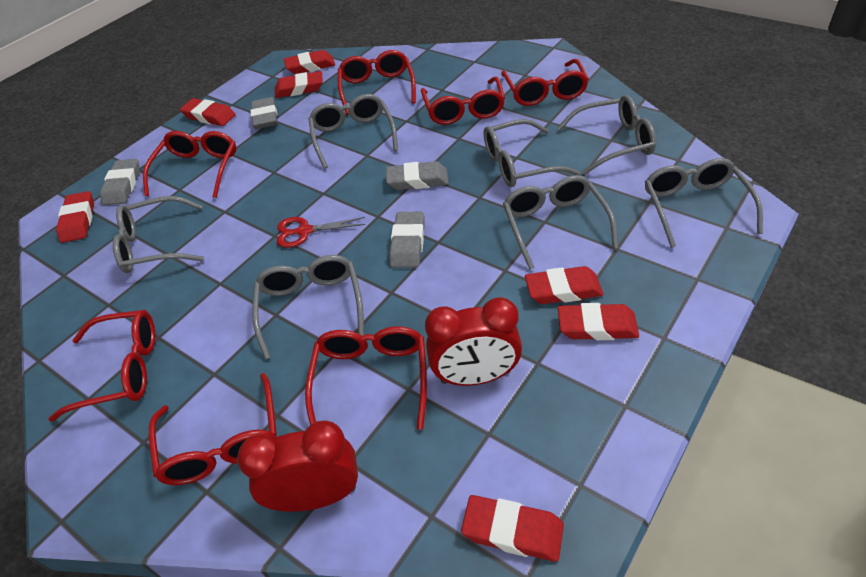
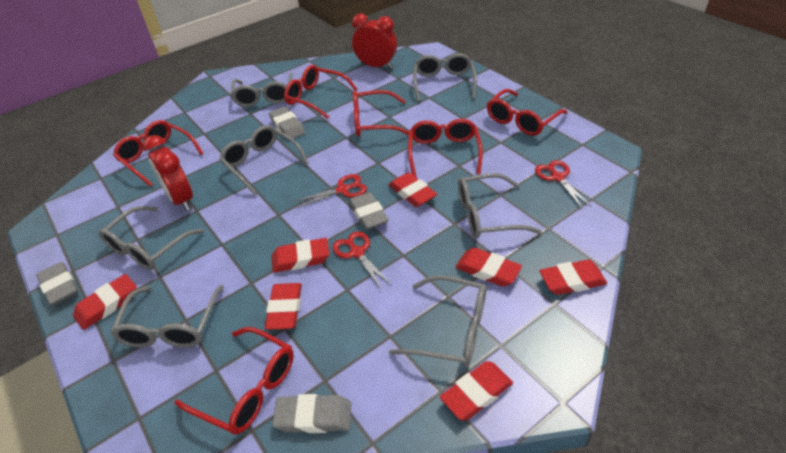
red glasses: 7 -> 6
red scissors: 1 -> 3

